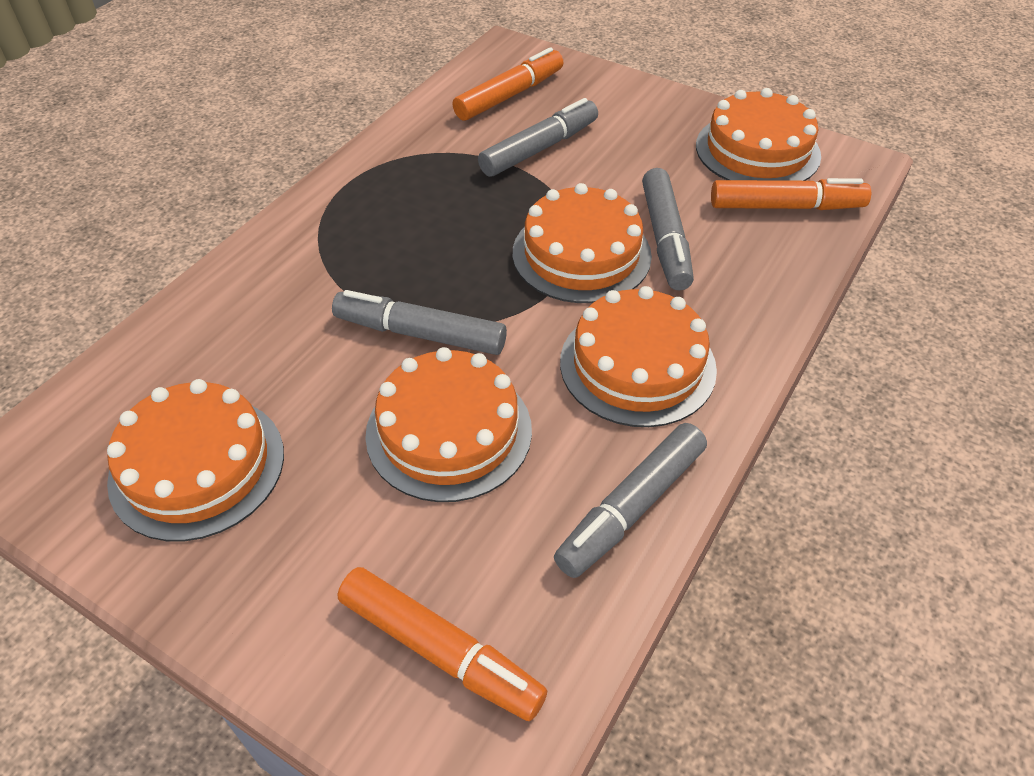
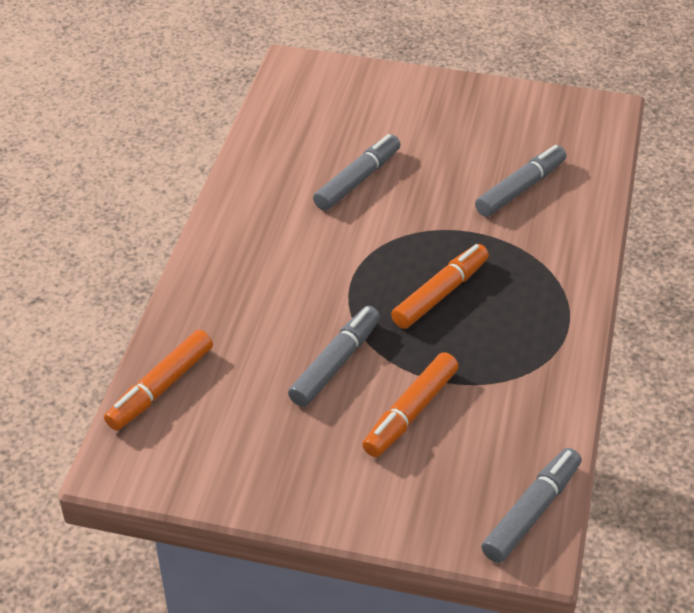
orange cake: 5 -> 0

